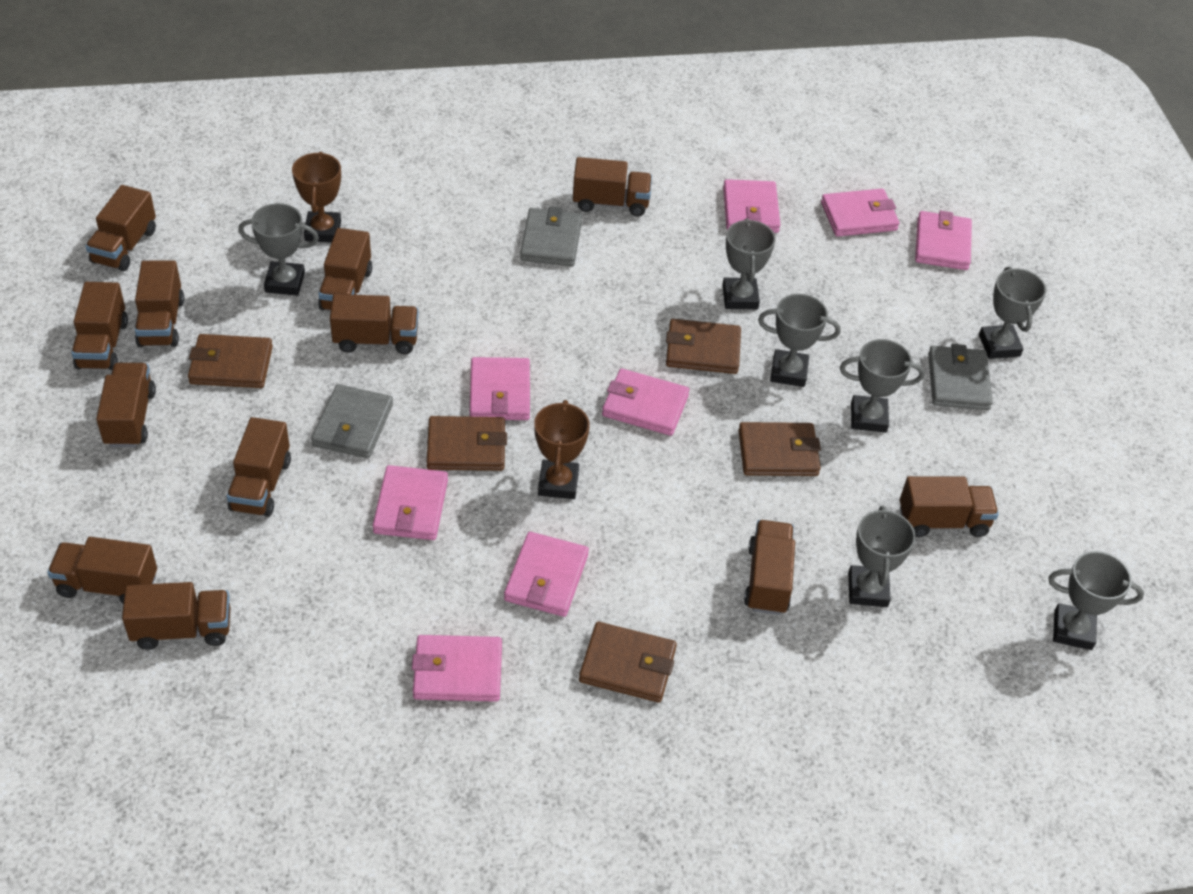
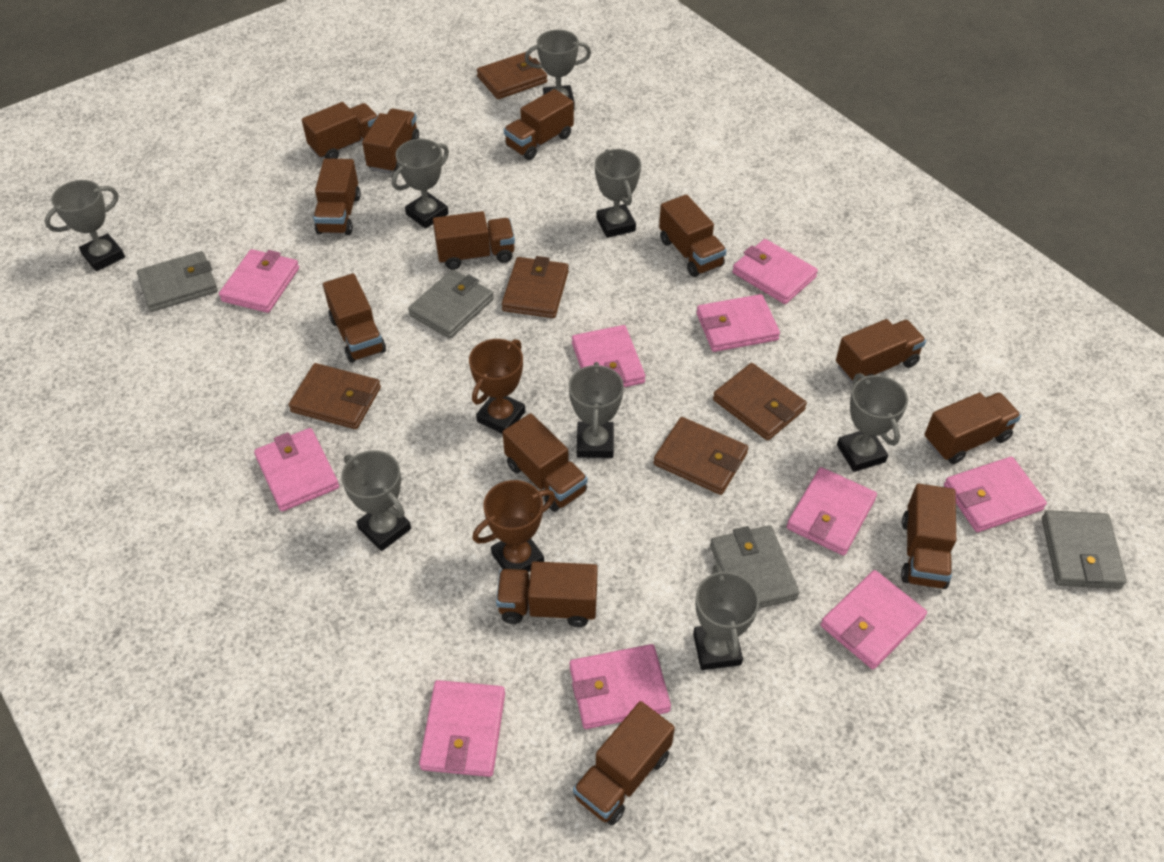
brown truck: 12 -> 13
grey trophy: 7 -> 8
grey wallet: 3 -> 4
pink wallet: 8 -> 10

